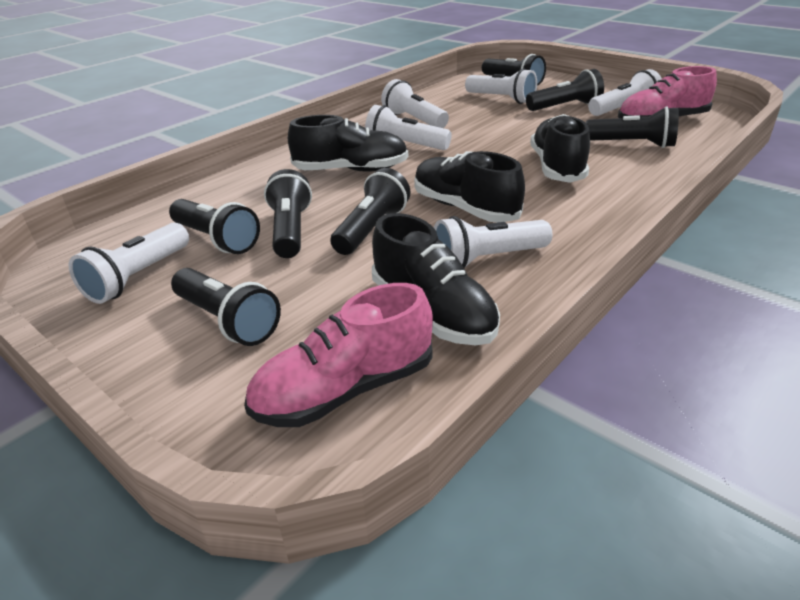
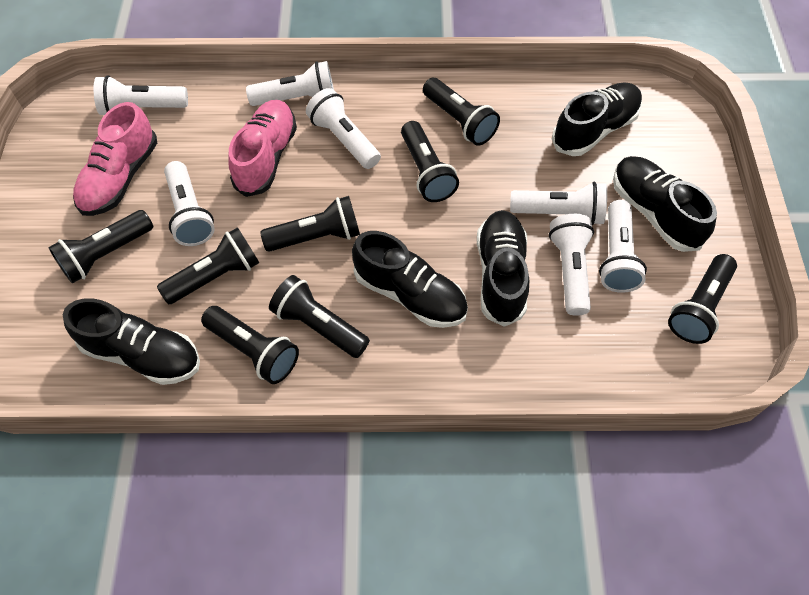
black flashlight: 7 -> 8
black shoe: 4 -> 5
white flashlight: 6 -> 7

